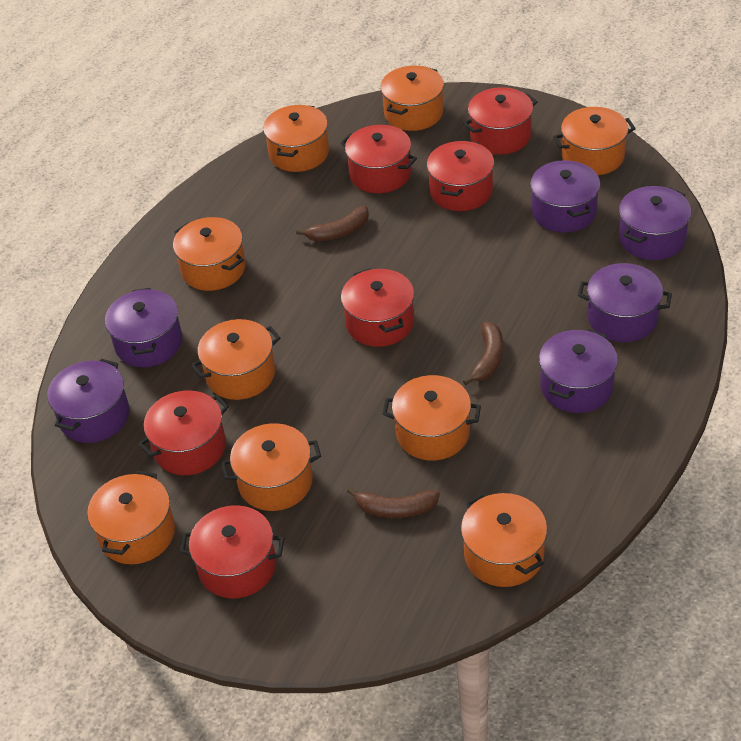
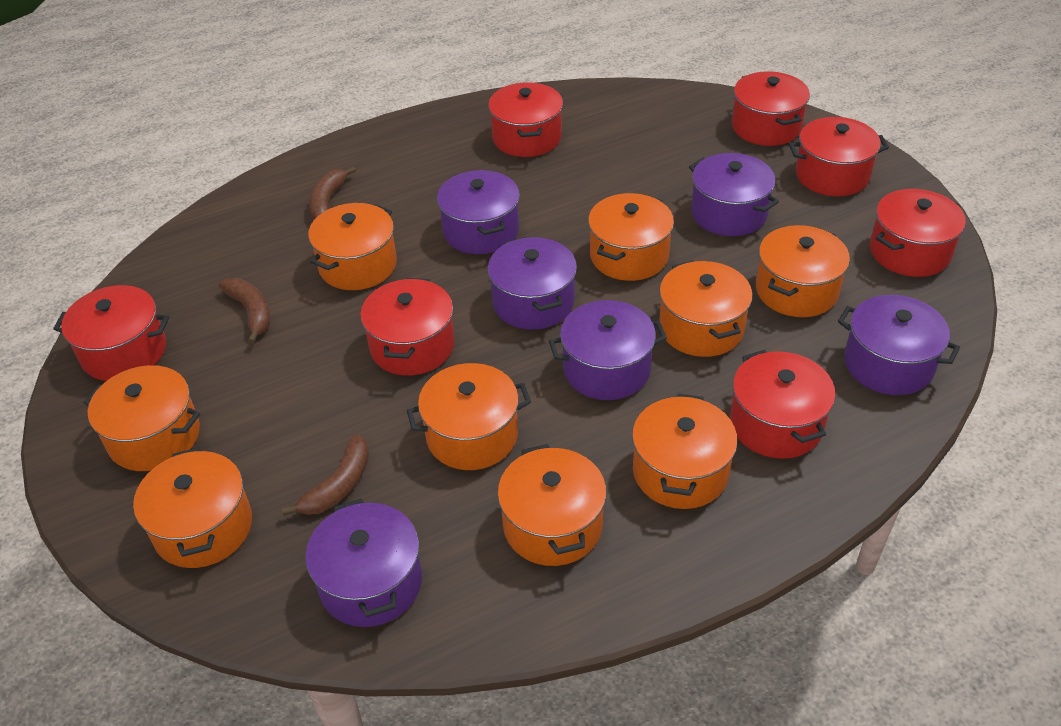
red pot: 6 -> 7

